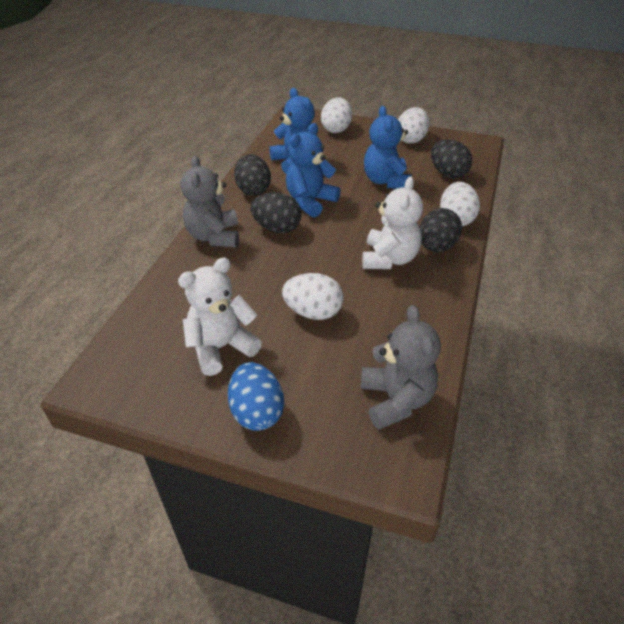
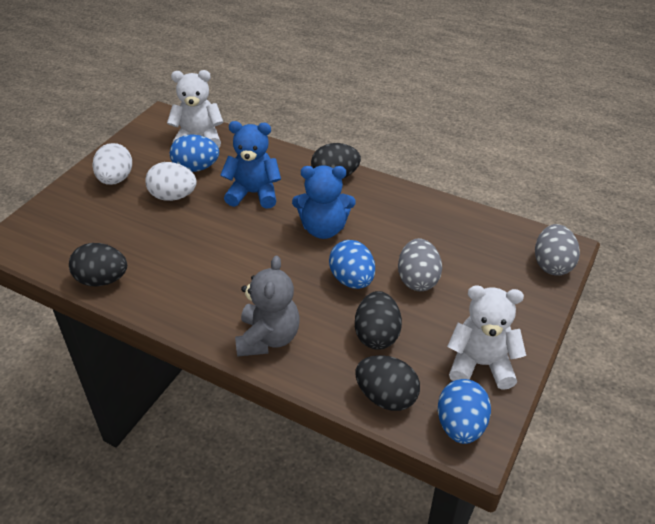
blue egg: 1 -> 3
blue teddy bear: 3 -> 2
grey egg: 0 -> 2
grey teddy bear: 2 -> 1
white egg: 4 -> 2

